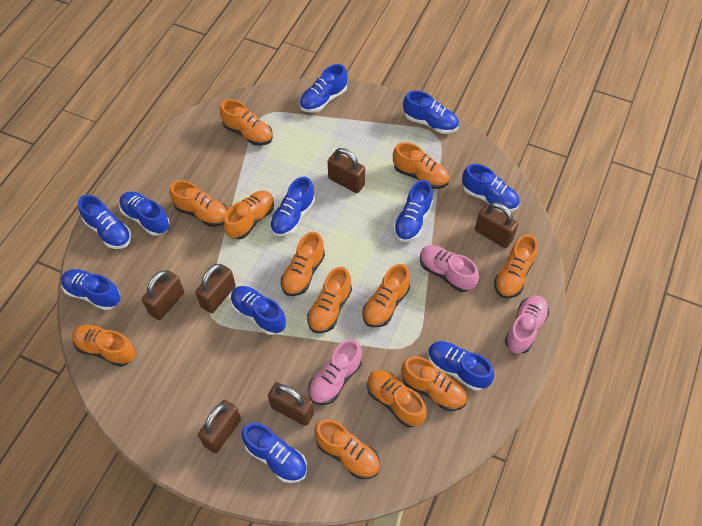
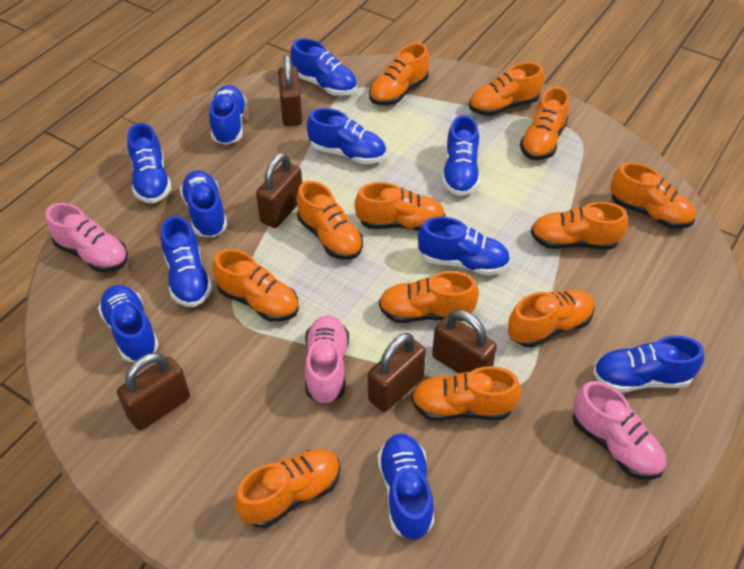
brown padlock: 6 -> 5

